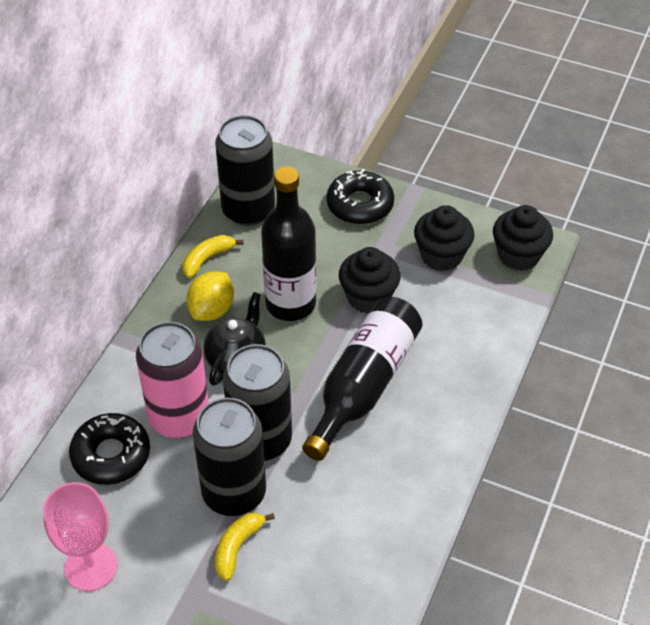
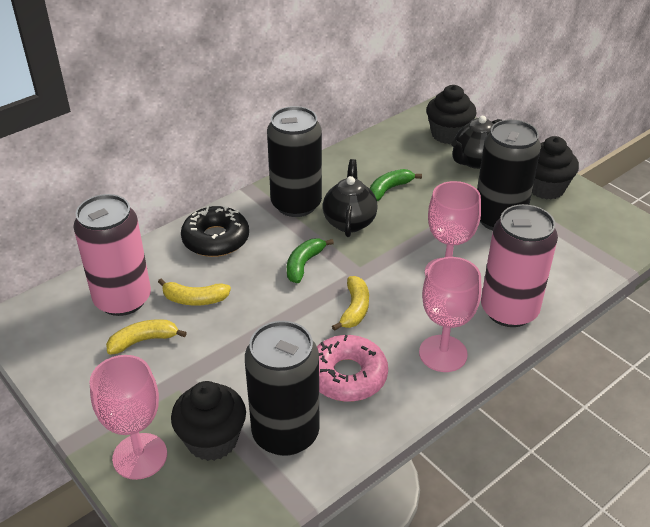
black bottle: 2 -> 0
black donut: 2 -> 1
black teapot: 1 -> 2
green banana: 0 -> 2
pink can: 1 -> 2
pink donut: 0 -> 1
pink goblet: 1 -> 3
yellow banana: 2 -> 3
yellow lemon: 1 -> 0

